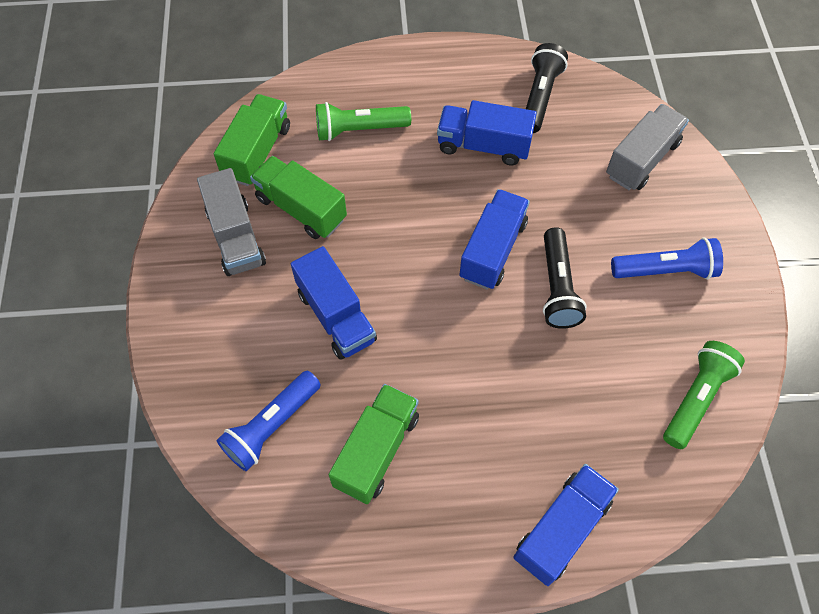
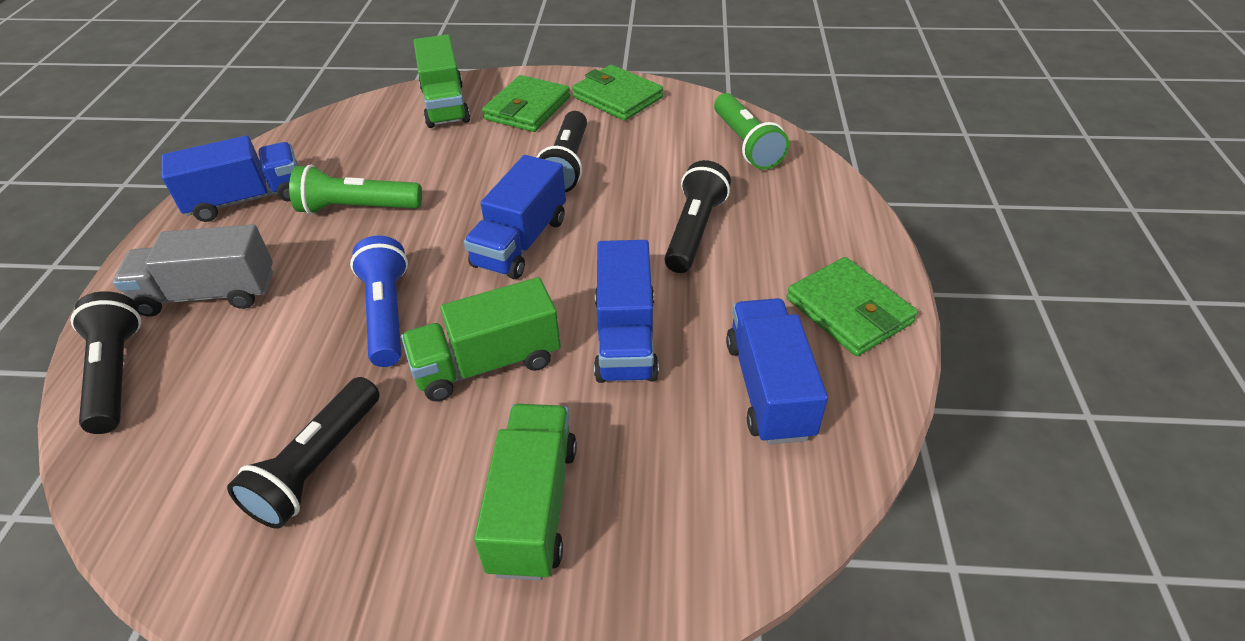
black flashlight: 2 -> 4
blue flashlight: 2 -> 1
green wallet: 0 -> 3
grey truck: 2 -> 1

